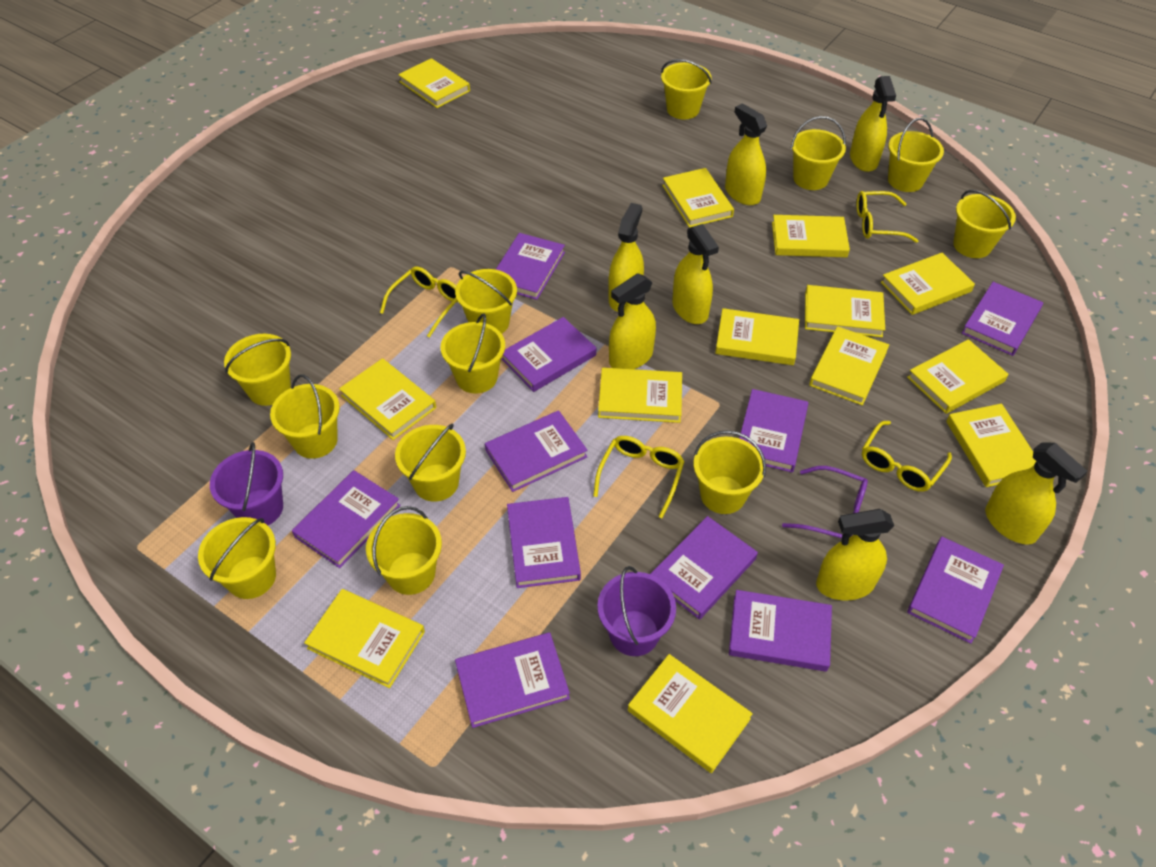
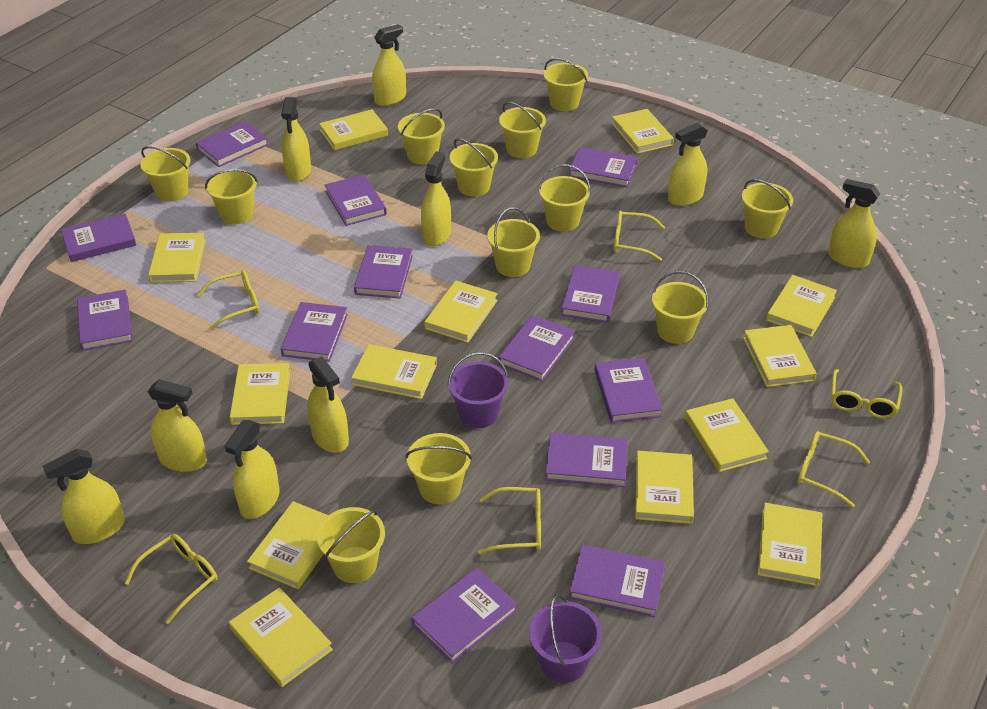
purple book: 11 -> 13
purple glasses: 1 -> 0
yellow glasses: 4 -> 6
yellow spray bottle: 7 -> 9

